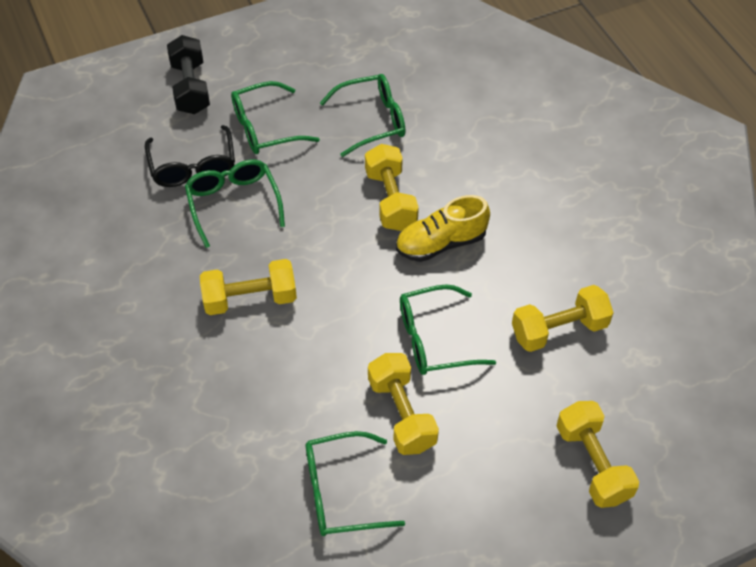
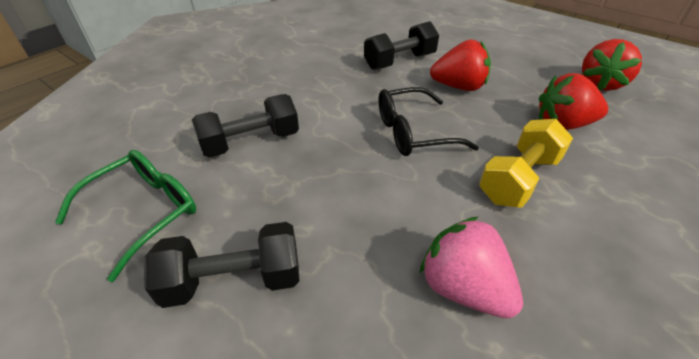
black dumbbell: 1 -> 3
green glasses: 5 -> 1
pink strawberry: 0 -> 1
red strawberry: 0 -> 3
yellow dumbbell: 5 -> 1
yellow shoe: 1 -> 0

